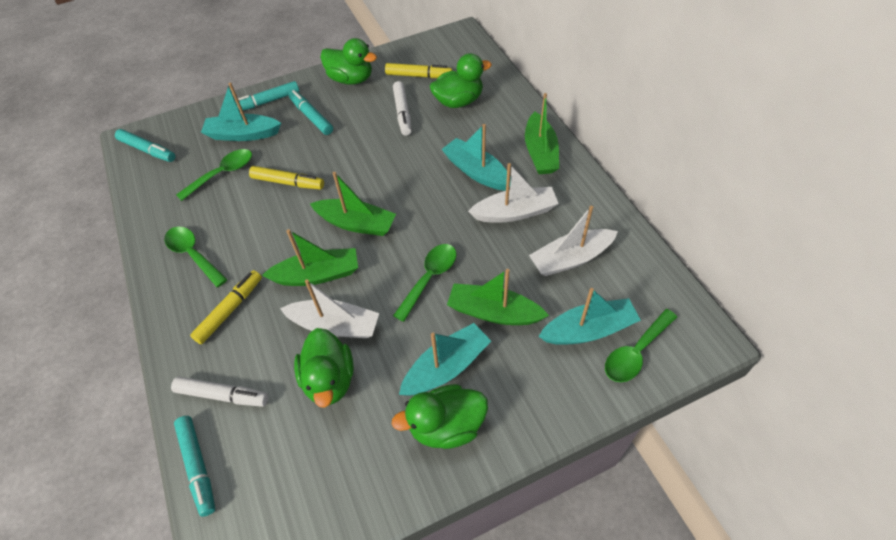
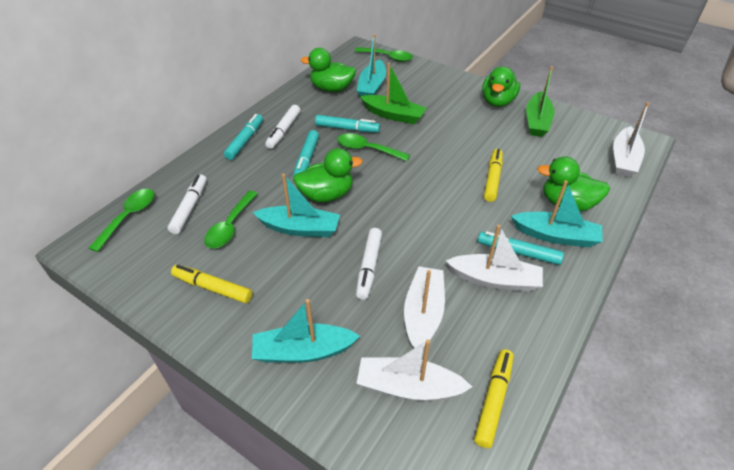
green boat: 4 -> 2
white boat: 3 -> 4
white marker: 2 -> 3

